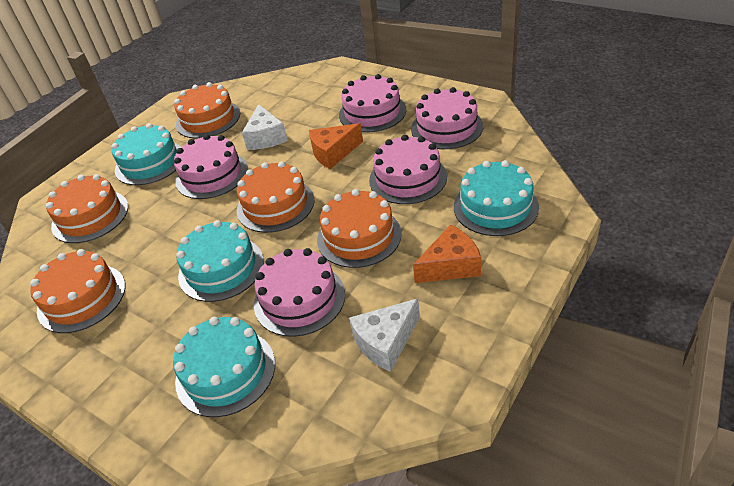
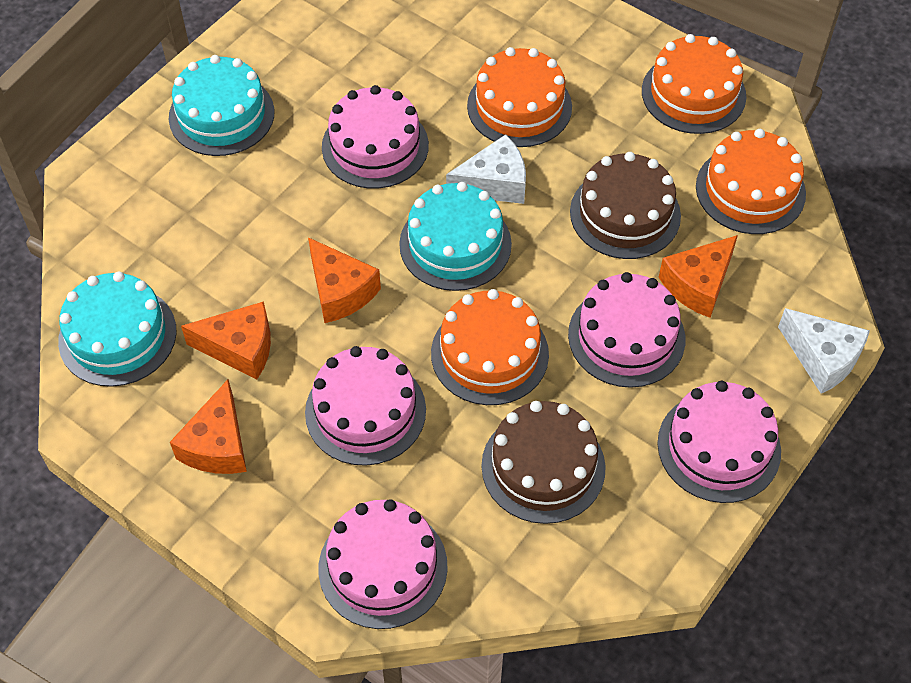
brown cake: 0 -> 2
orange cake: 5 -> 4
orange cheese: 2 -> 4
turquoise cake: 4 -> 3

